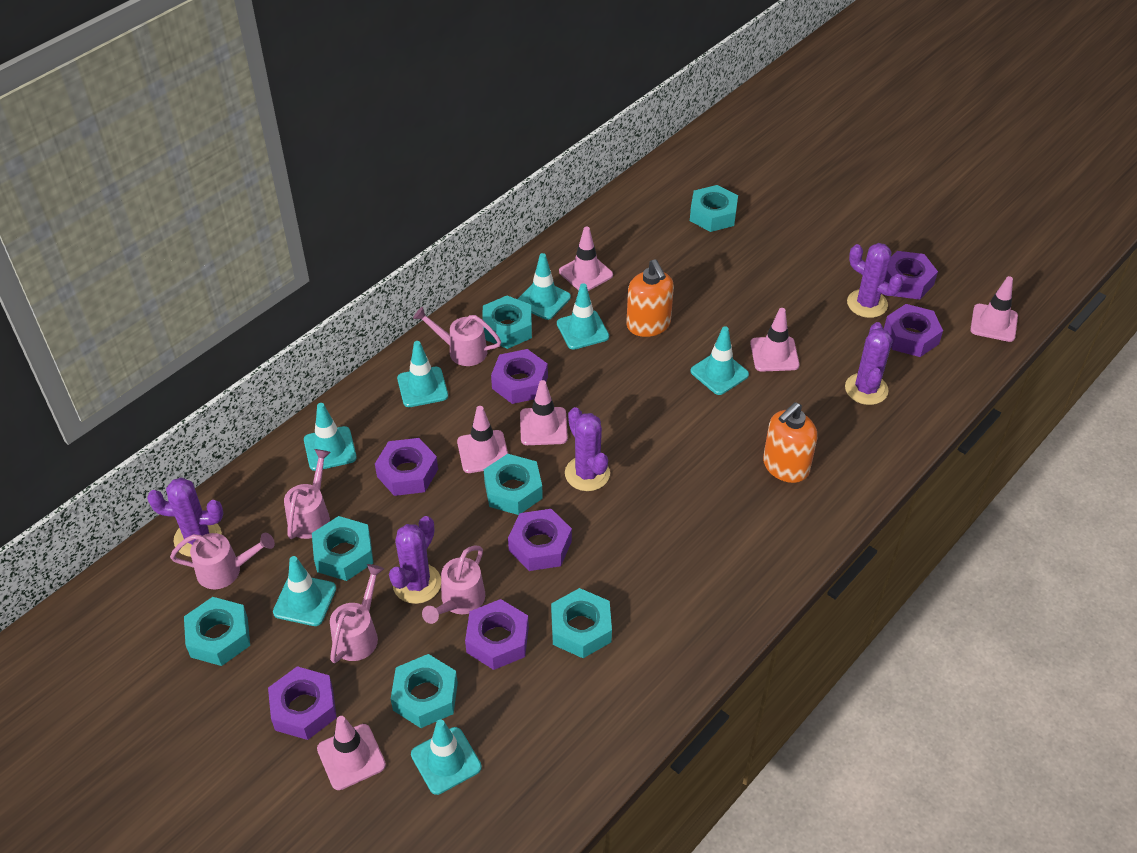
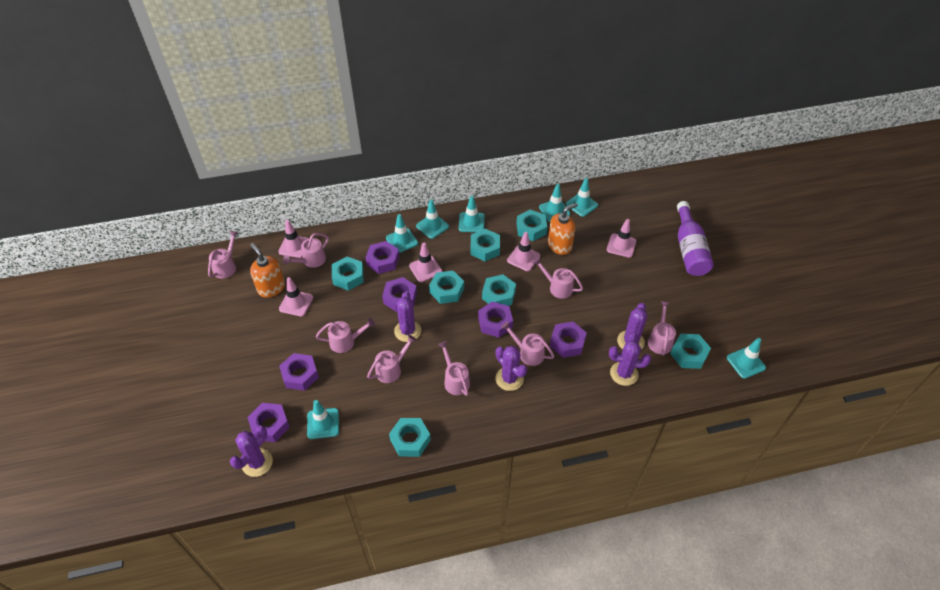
pink traffic cone: 6 -> 5
pink watering can: 5 -> 8
purple bottle: 0 -> 1
purple nut: 7 -> 6

